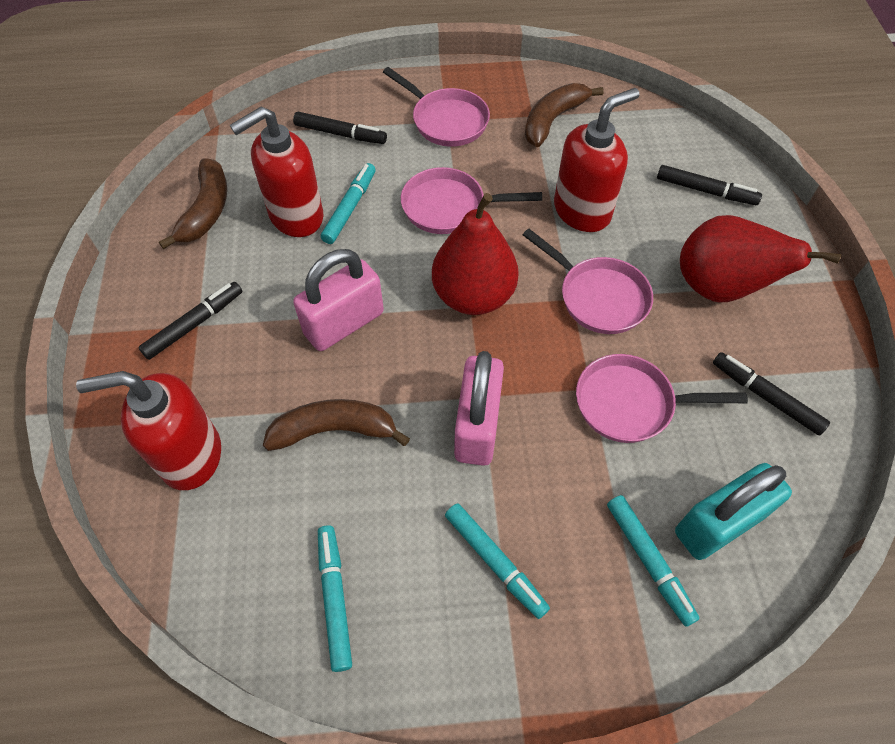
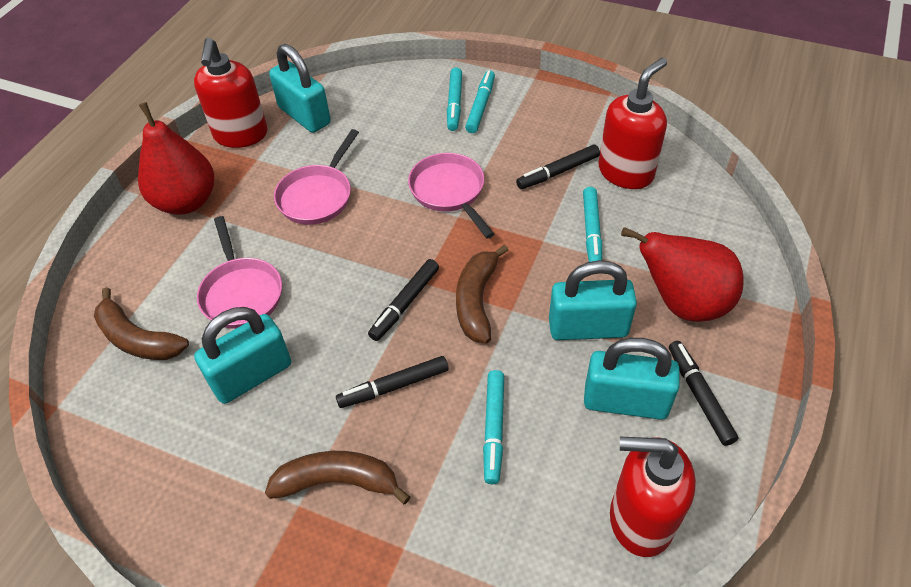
pink padlock: 2 -> 0
pink pan: 4 -> 3
turquoise padlock: 1 -> 4

